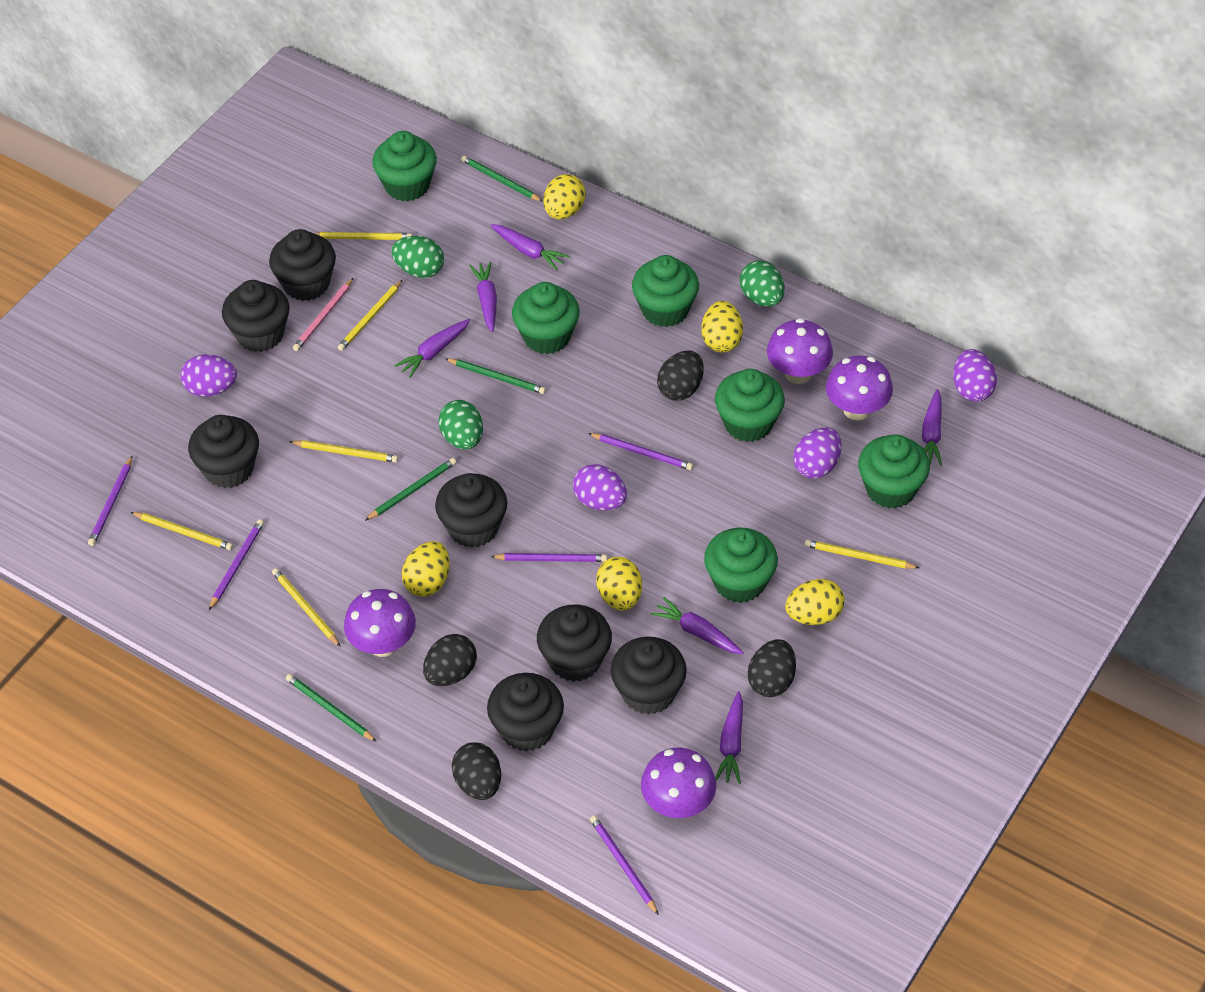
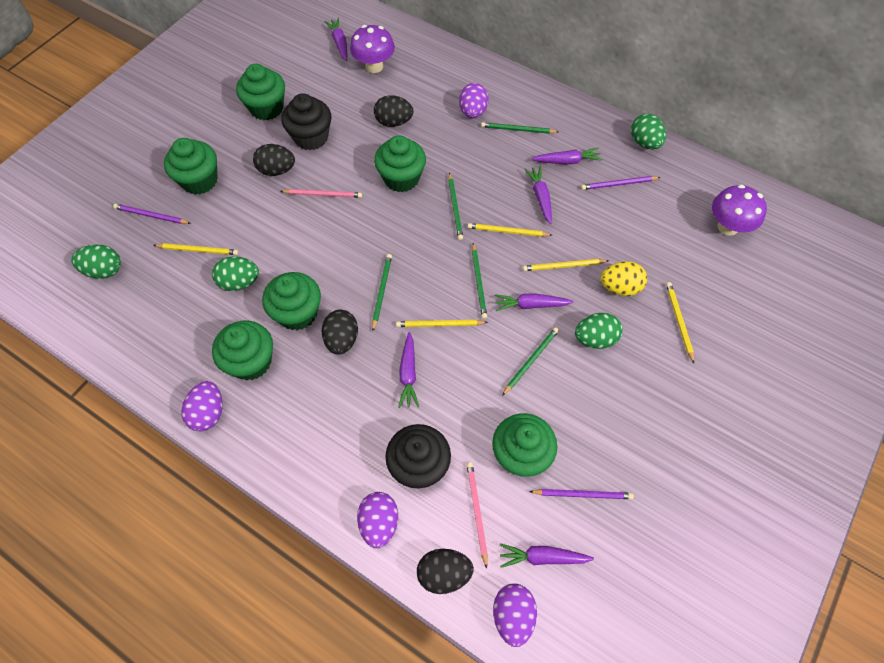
black cupcake: 7 -> 2
green egg: 3 -> 4
green pencil: 4 -> 5
pink pencil: 1 -> 2
purple mushroom: 4 -> 2
purple pencil: 5 -> 3
yellow egg: 5 -> 1
yellow pencil: 6 -> 5

